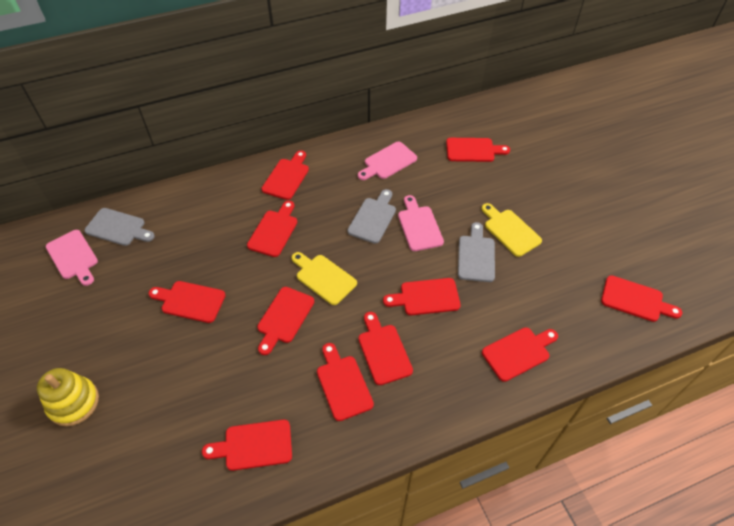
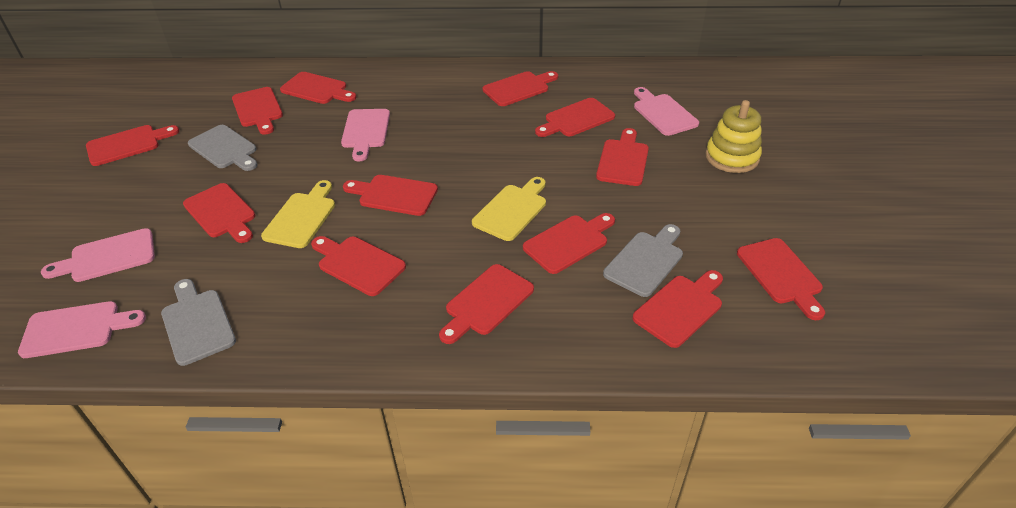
pink cutting board: 3 -> 4
red cutting board: 11 -> 13

